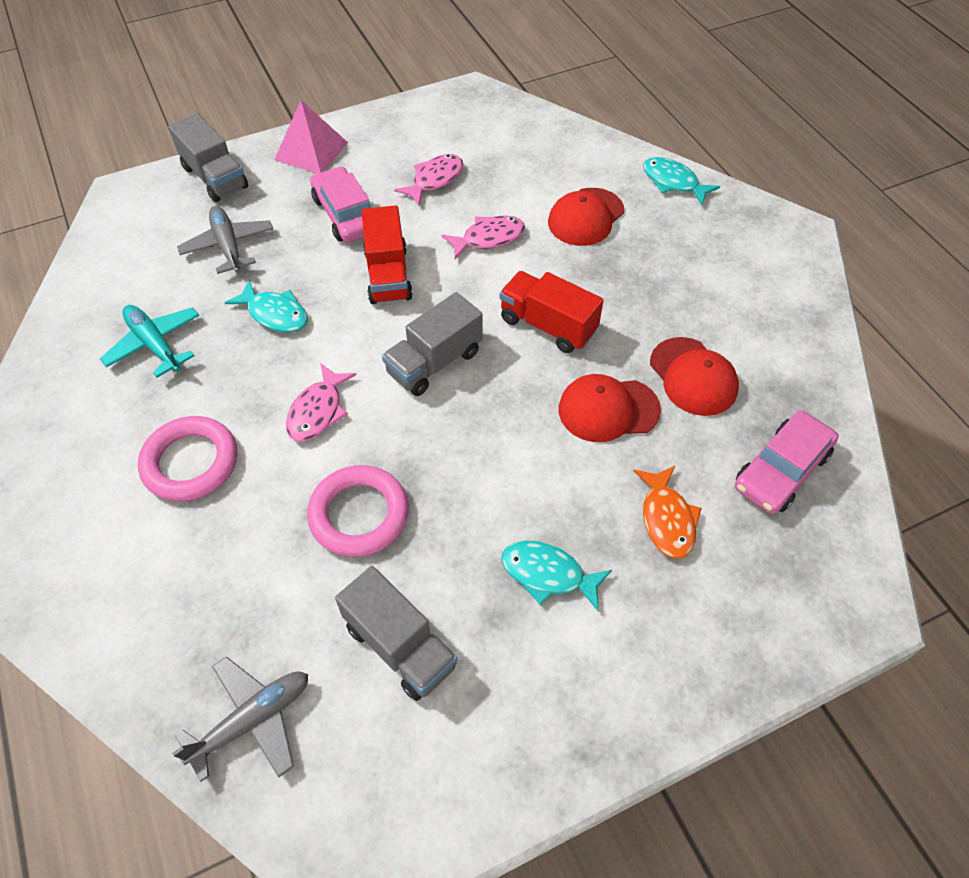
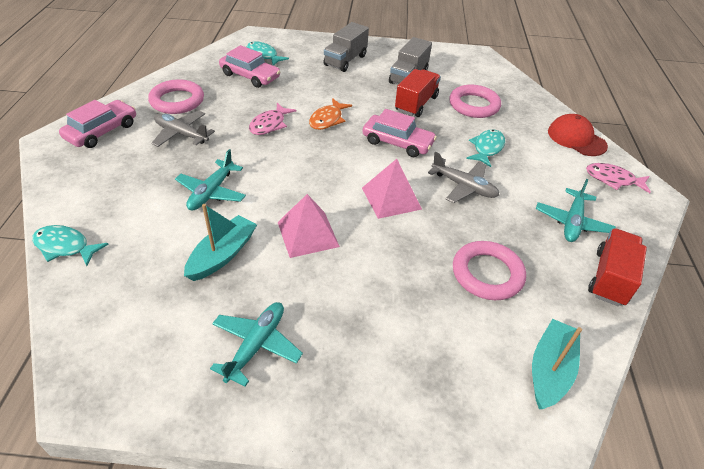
grey truck: 3 -> 2
pink car: 2 -> 3
pink fish: 3 -> 2
pink pyramid: 1 -> 2
pink ring: 2 -> 3
red cap: 3 -> 1
turquoise boat: 0 -> 2
turquoise plane: 1 -> 3

